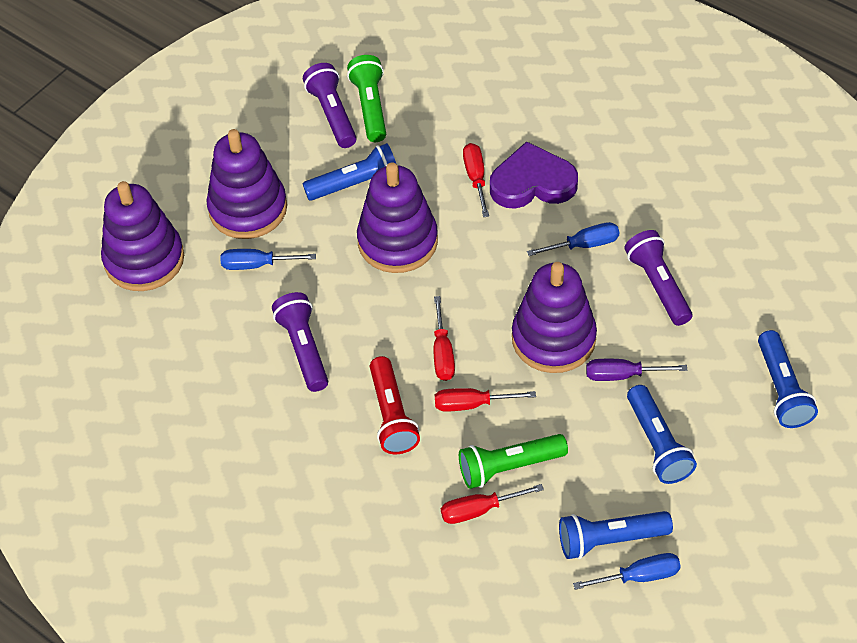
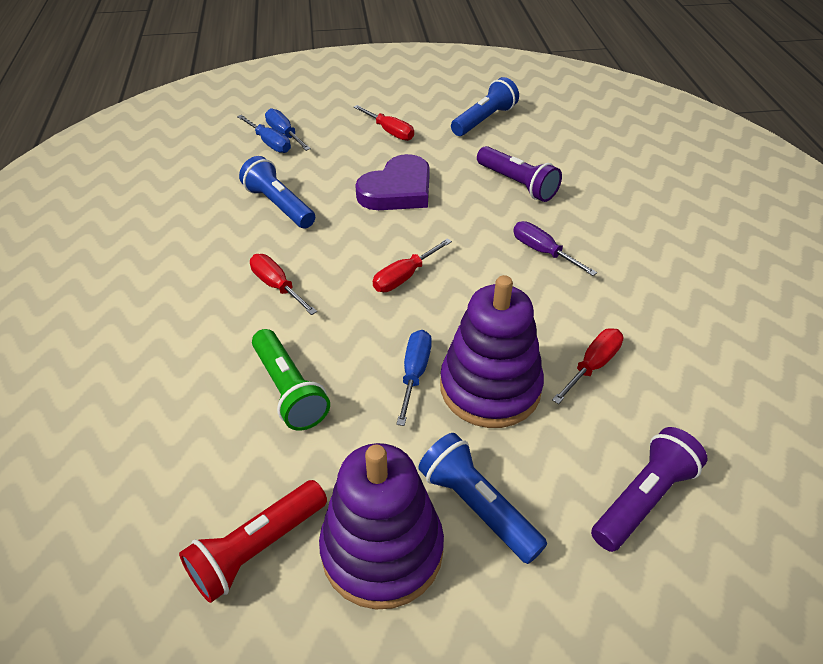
blue flashlight: 4 -> 3
green flashlight: 2 -> 1
purple flashlight: 3 -> 2
purple stacking toy: 4 -> 2

